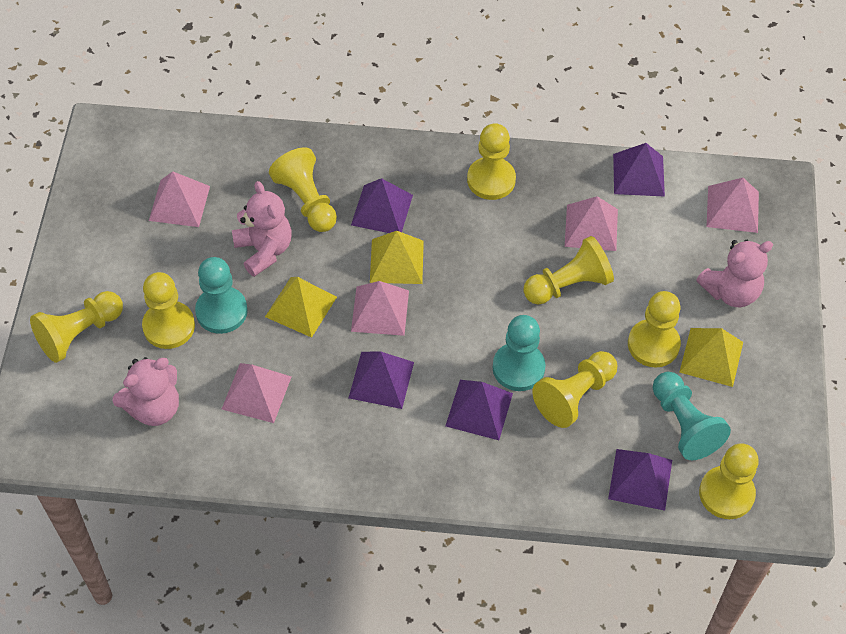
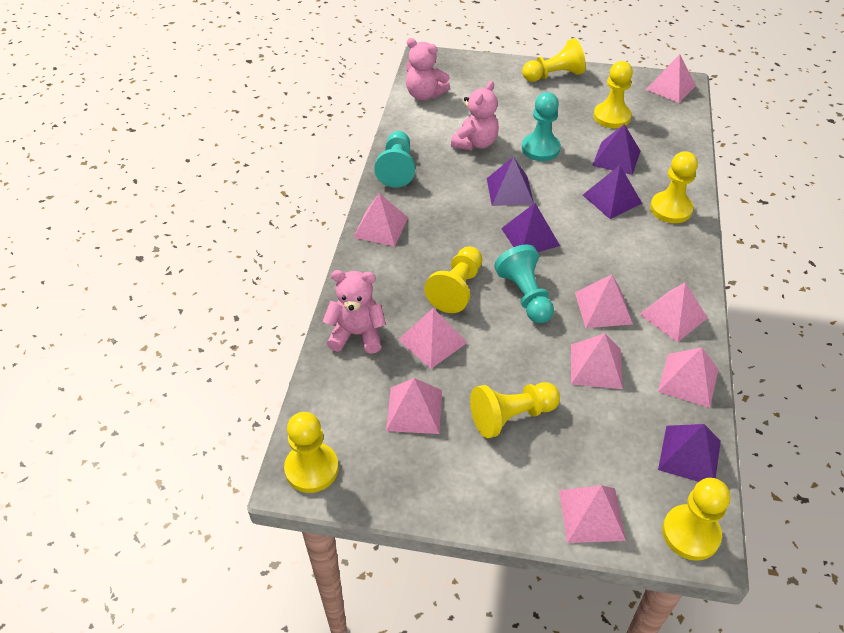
pink pyramid: 5 -> 9
yellow pawn: 8 -> 7
yellow pyramid: 3 -> 0

